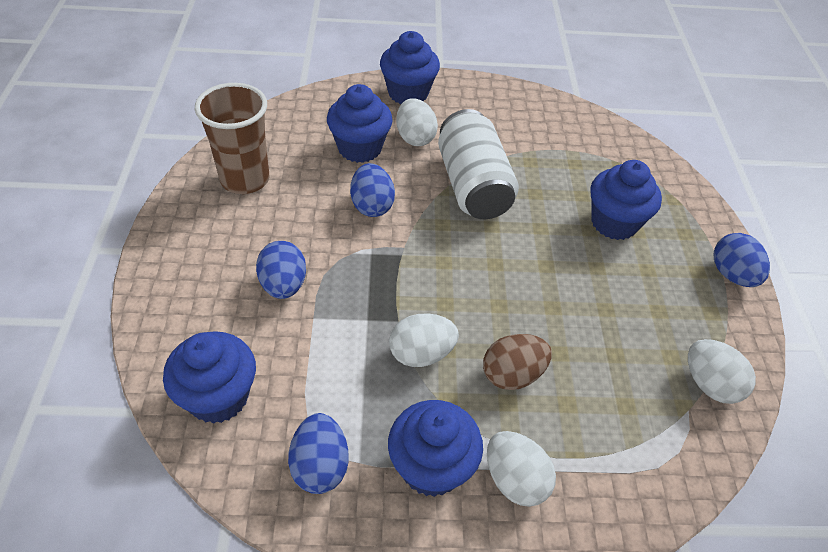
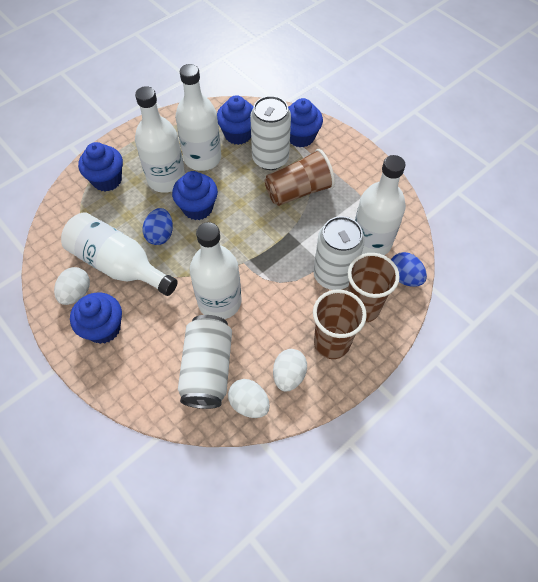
blue egg: 4 -> 2
brown cup: 1 -> 3
brown egg: 1 -> 0
white bottle: 0 -> 5
white can: 1 -> 3
white egg: 4 -> 3

